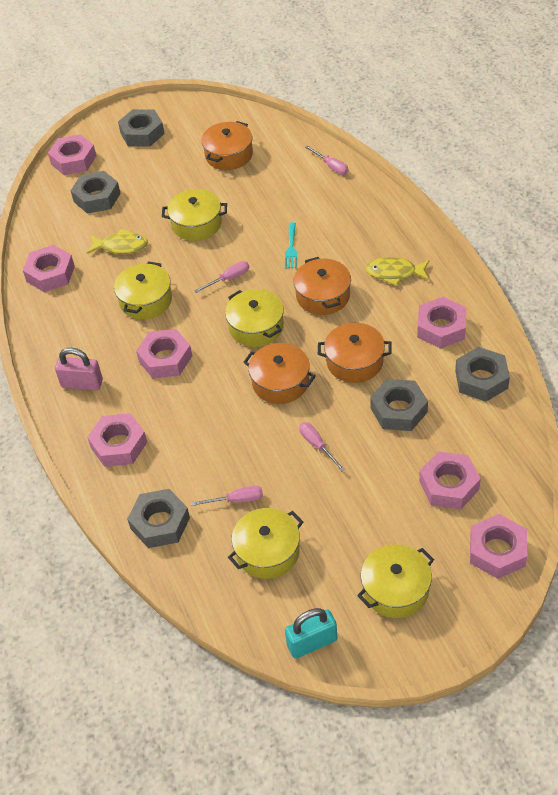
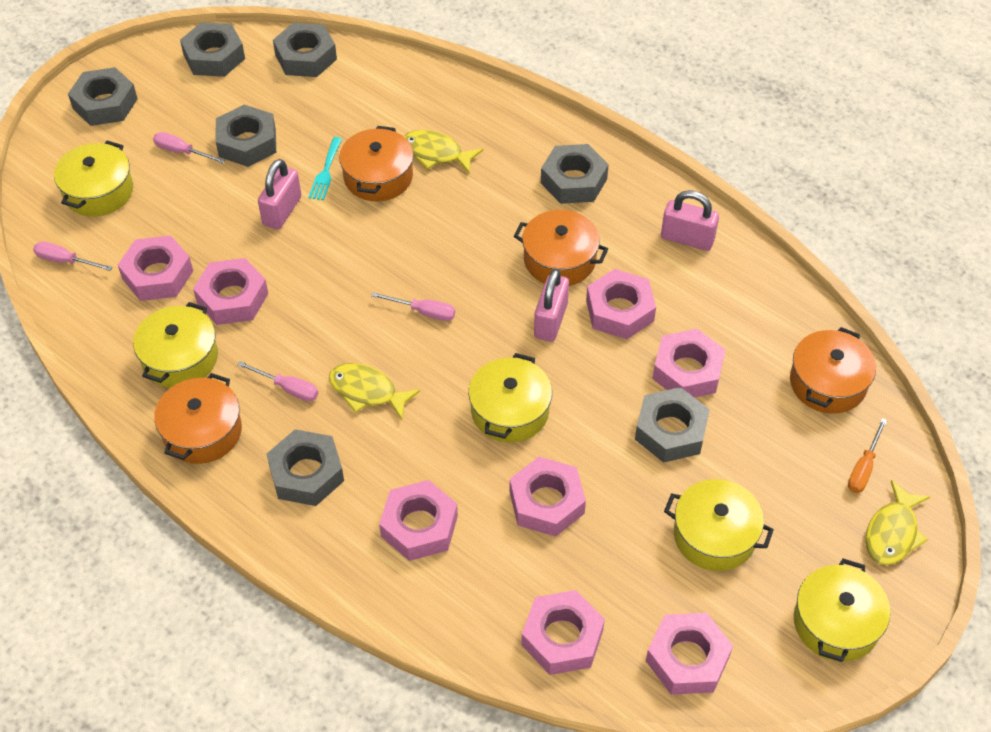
grey nut: 5 -> 7
orange screwdriver: 0 -> 1
pink nut: 7 -> 8
pink padlock: 1 -> 3
turquoise padlock: 1 -> 0
yellow fish: 2 -> 3

